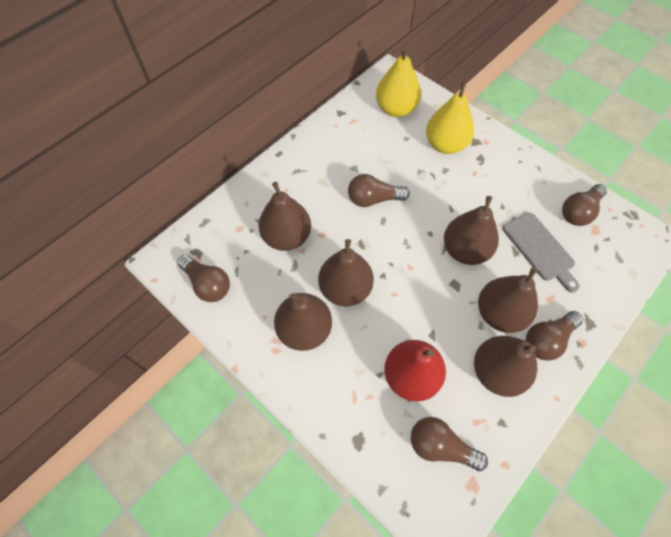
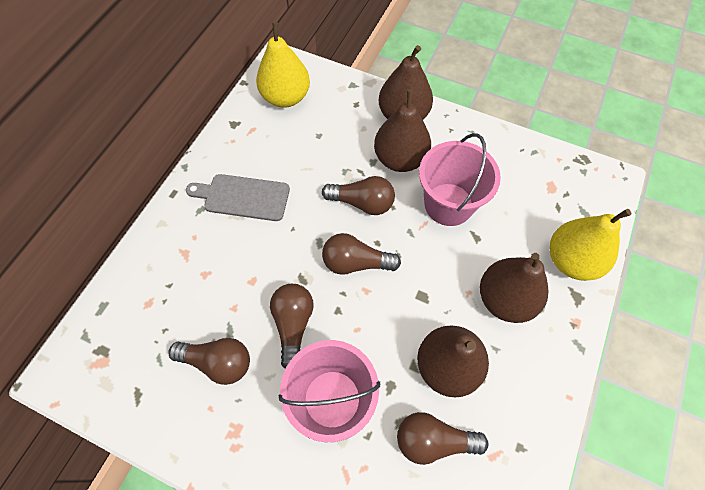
brown pear: 6 -> 4
pink bucket: 0 -> 2
red pear: 1 -> 0

